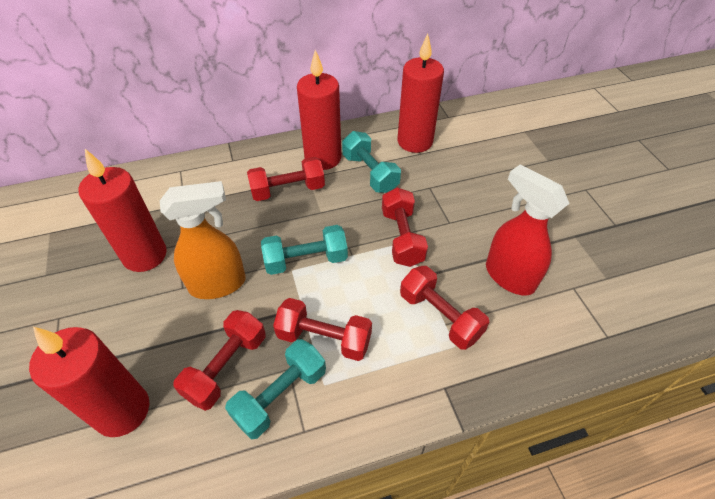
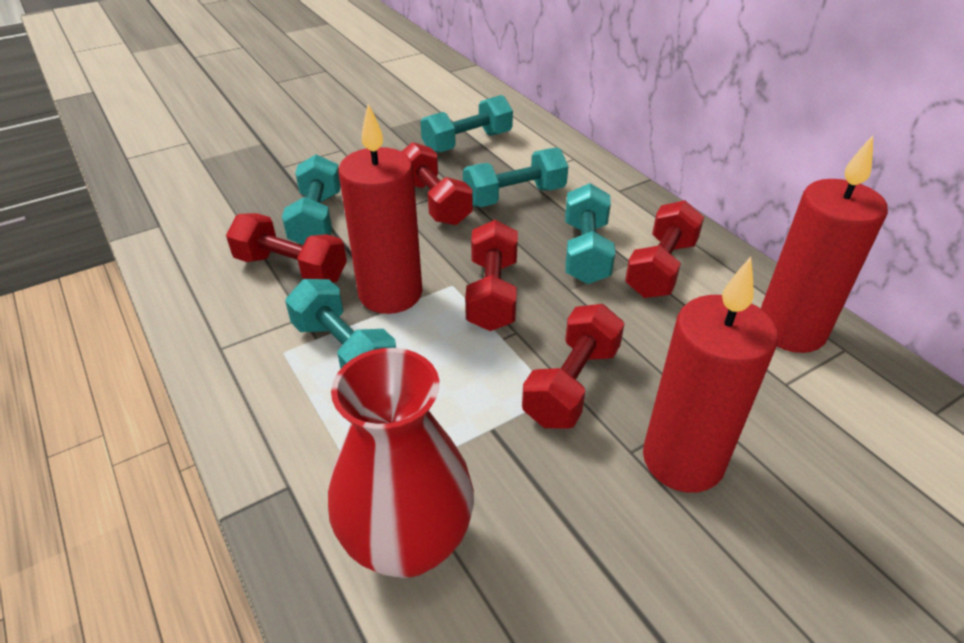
orange spray bottle: 1 -> 0
red candle: 4 -> 3
red spray bottle: 1 -> 0
red vase: 0 -> 1
turquoise dumbbell: 3 -> 5

